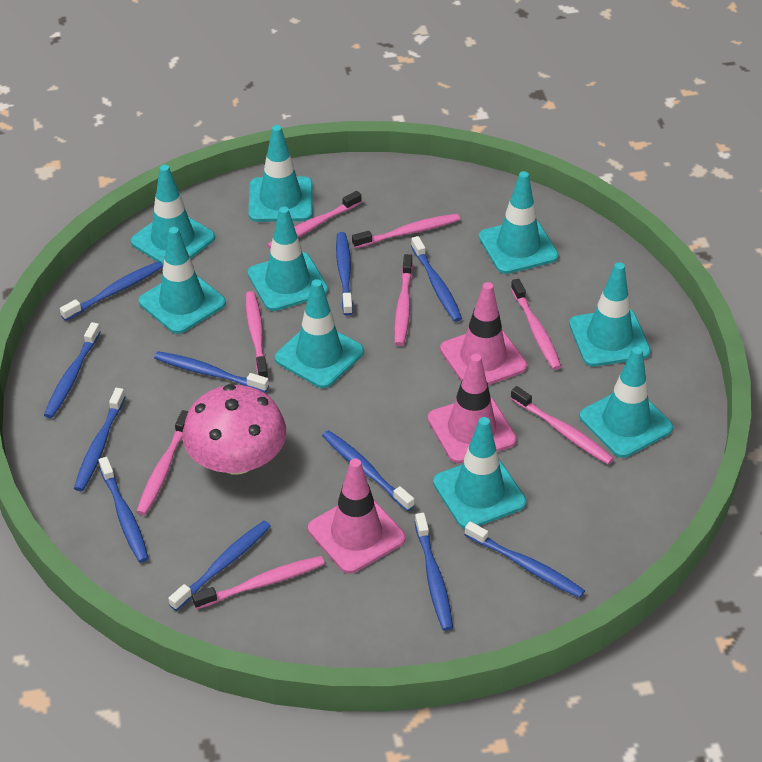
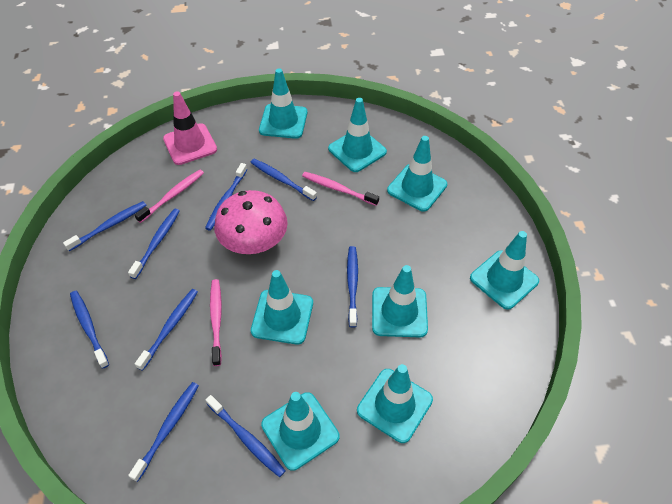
blue toothbrush: 11 -> 9
pink toothbrush: 8 -> 3
pink traffic cone: 3 -> 1
turquoise traffic cone: 9 -> 8

